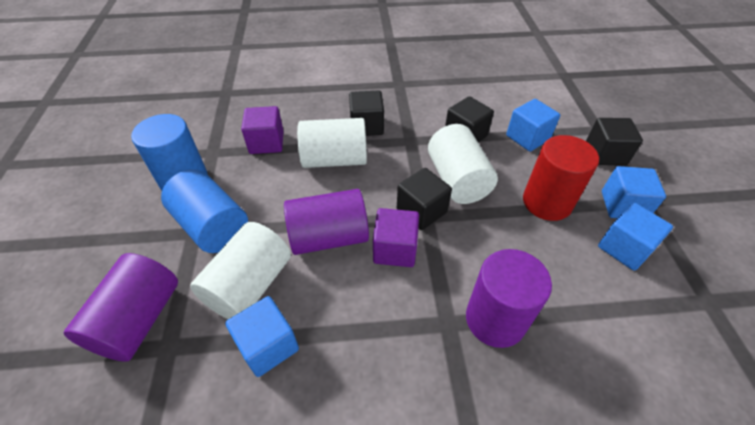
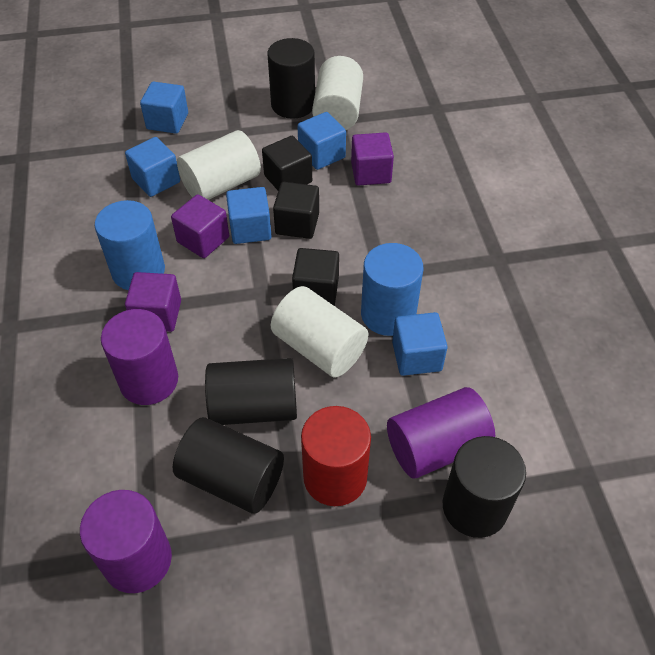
black cube: 4 -> 3
black cylinder: 0 -> 4
blue cube: 4 -> 5
purple cube: 2 -> 3

